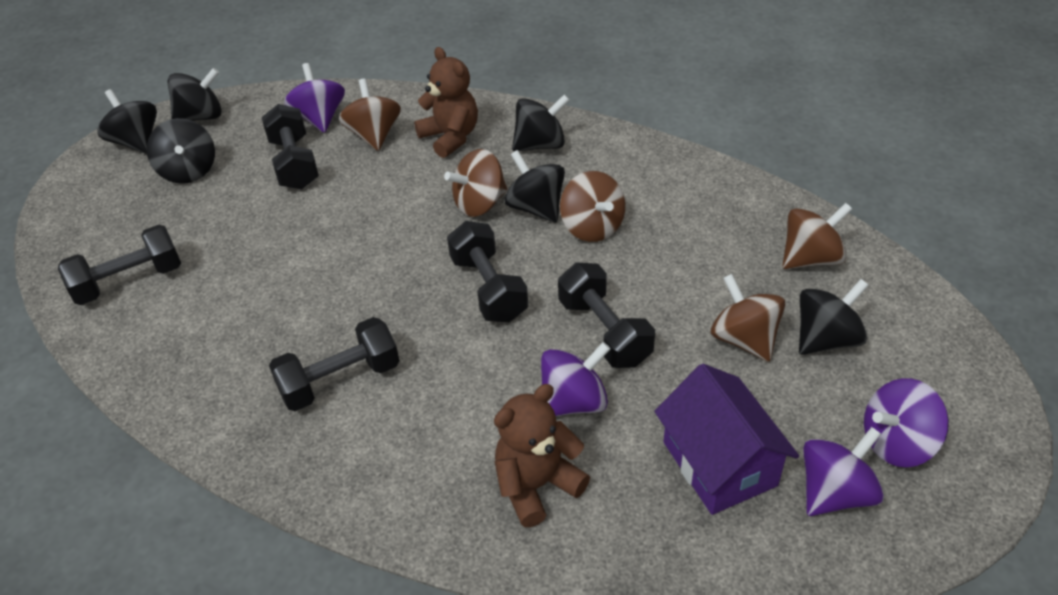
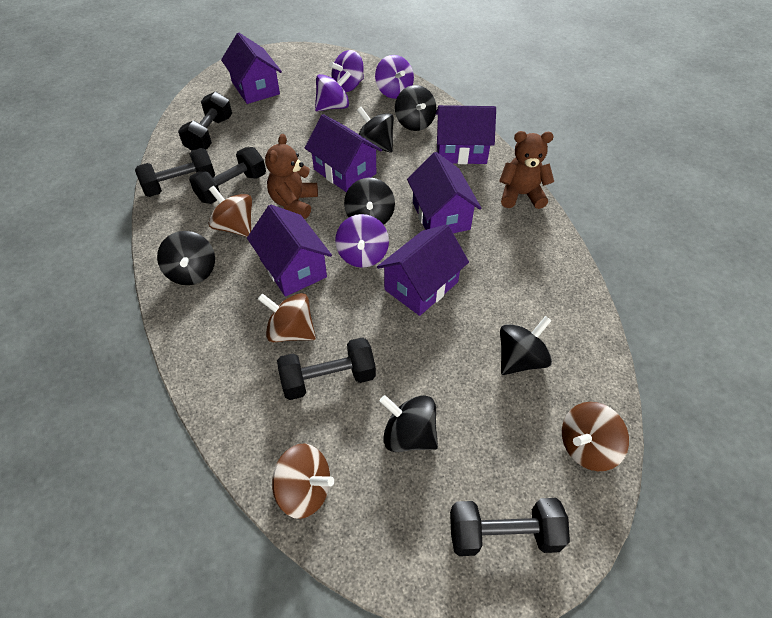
brown spinning top: 5 -> 4
purple house: 1 -> 6

